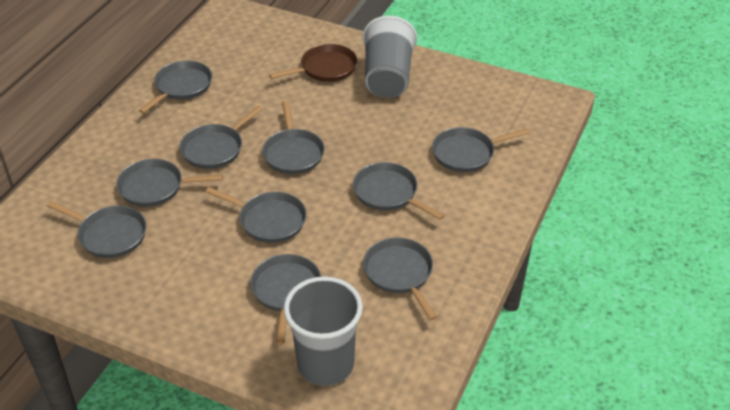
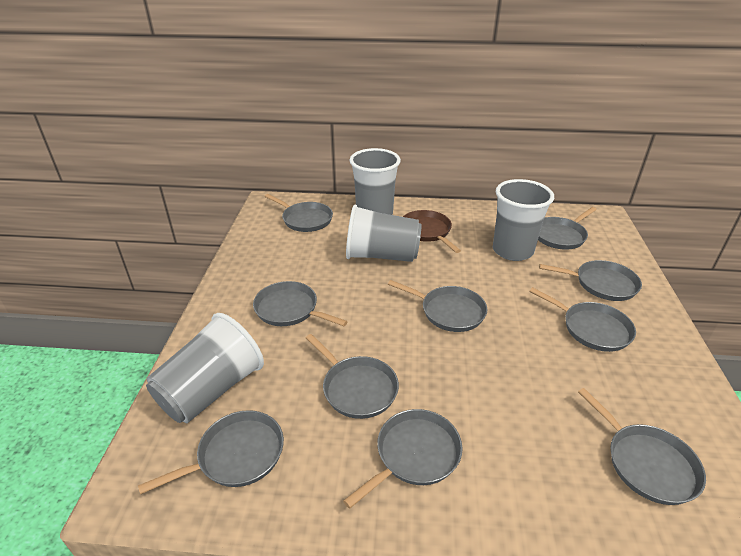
grey cup: 2 -> 4

